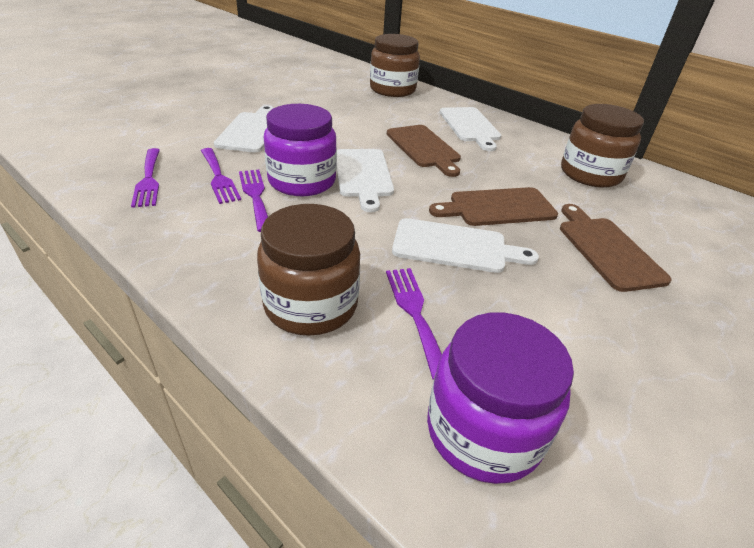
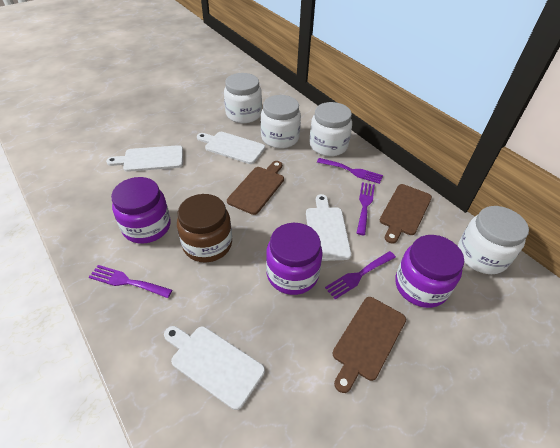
brown jar: 3 -> 1
purple jar: 2 -> 3
white jar: 0 -> 4

